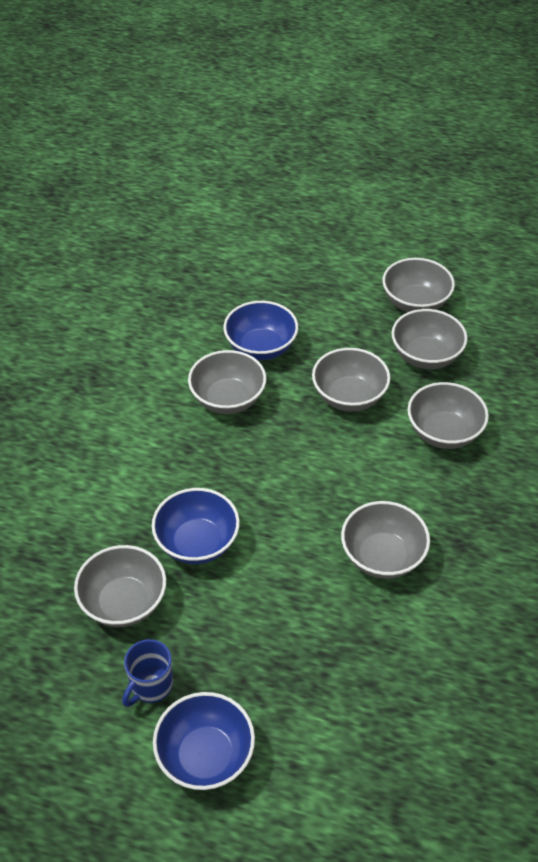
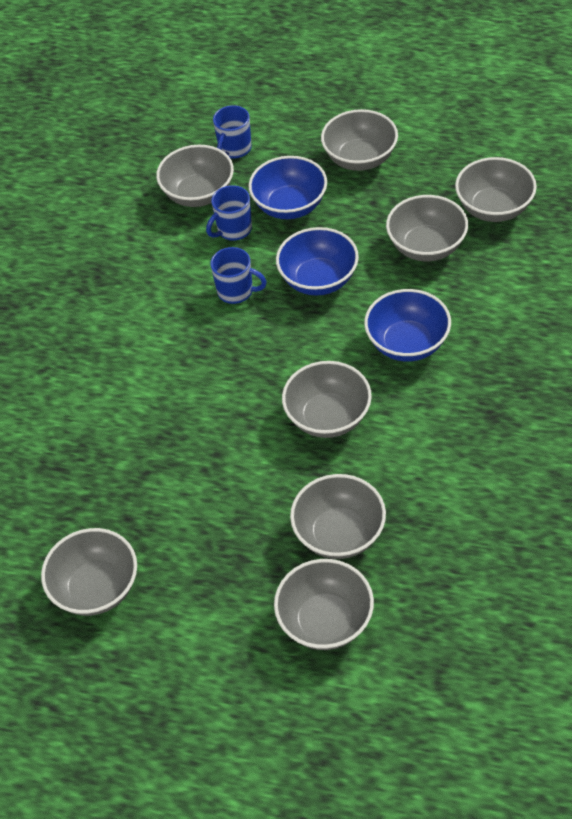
blue mug: 1 -> 3
grey bowl: 7 -> 8

